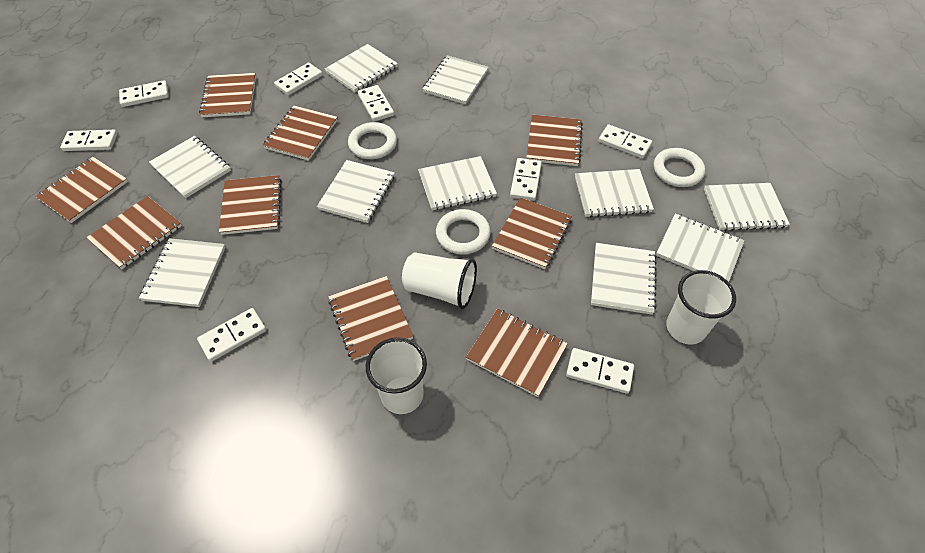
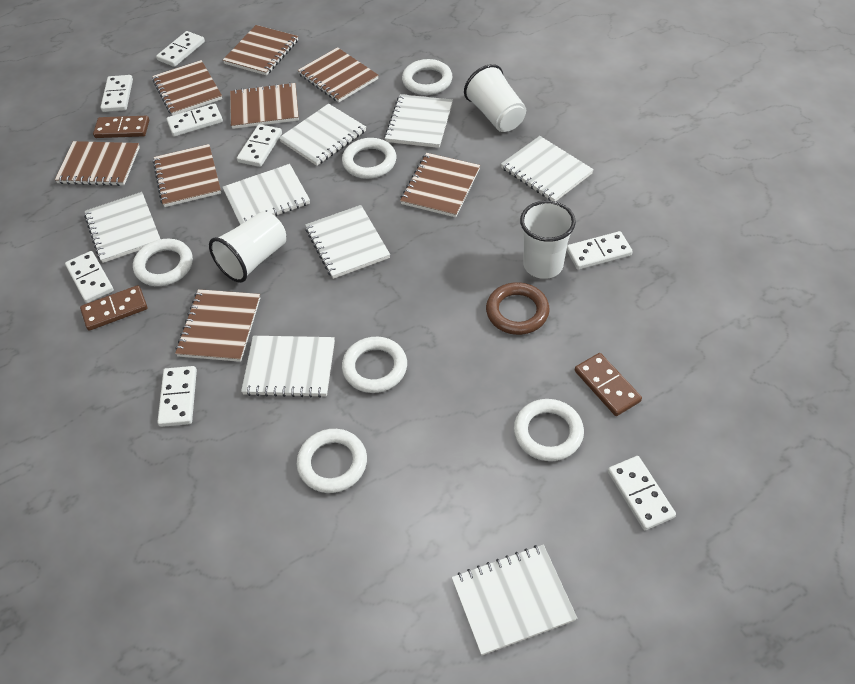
brown domino: 0 -> 3
brown notebook: 9 -> 8
brown ring: 0 -> 1
white notebook: 10 -> 8
white ring: 3 -> 6

